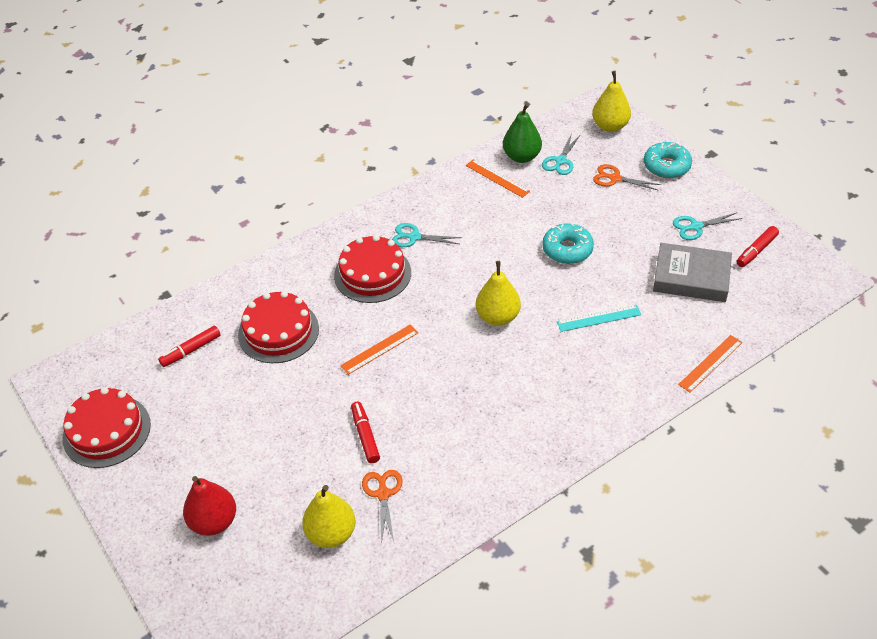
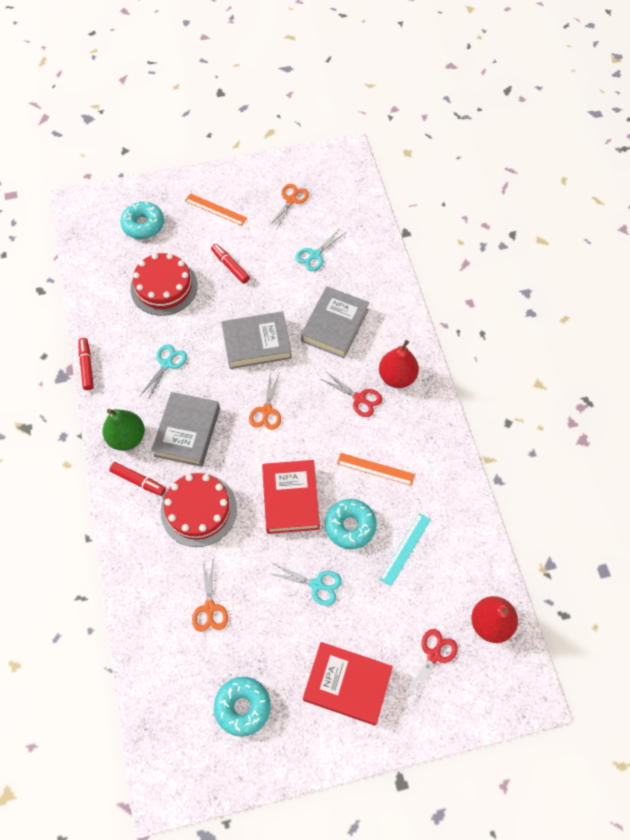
grey book: 1 -> 3
orange ruler: 3 -> 2
orange scissors: 2 -> 3
red book: 0 -> 2
red cake: 3 -> 2
red pear: 1 -> 2
red scissors: 0 -> 2
turquoise donut: 2 -> 3
yellow pear: 3 -> 0

